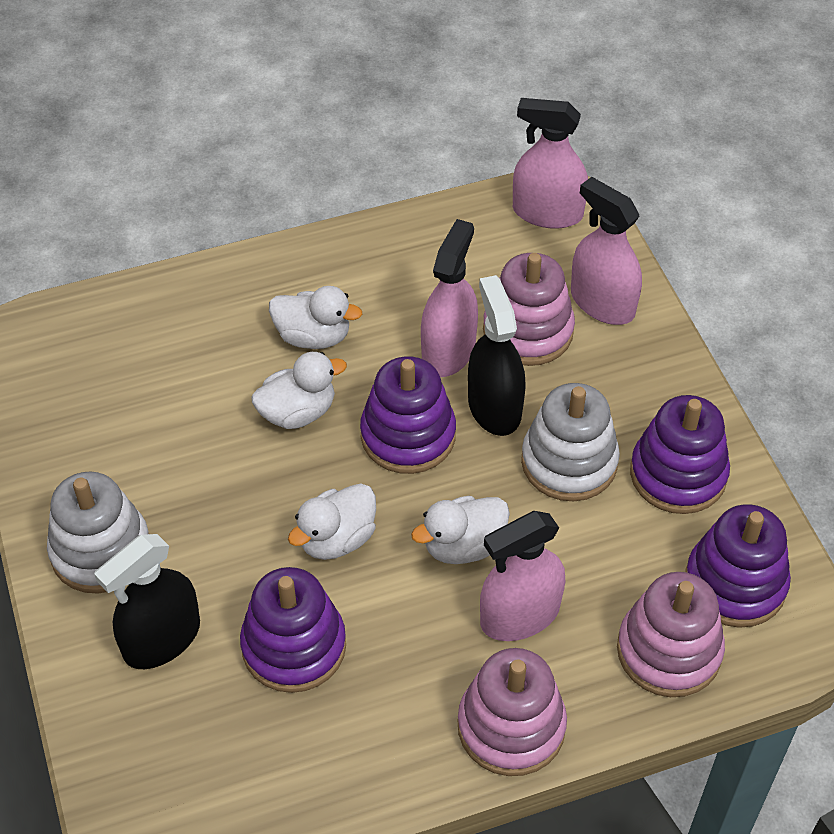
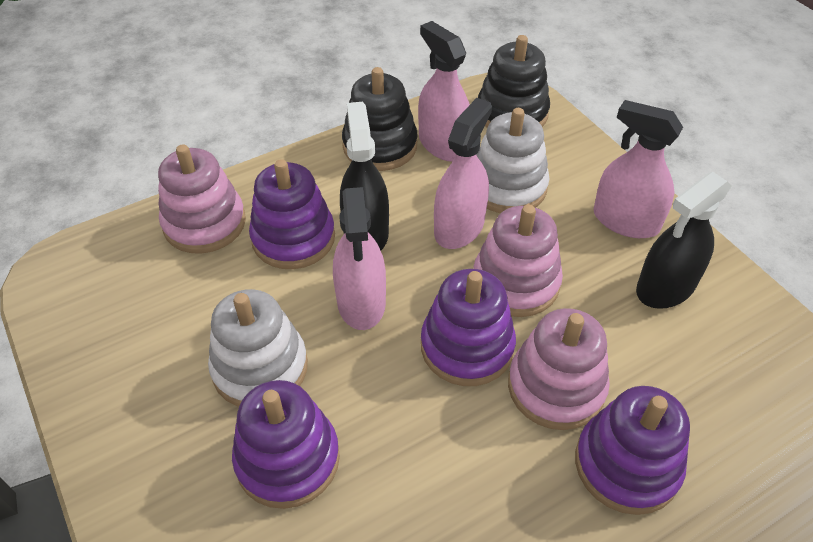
black stacking toy: 0 -> 2
white duck: 4 -> 0

